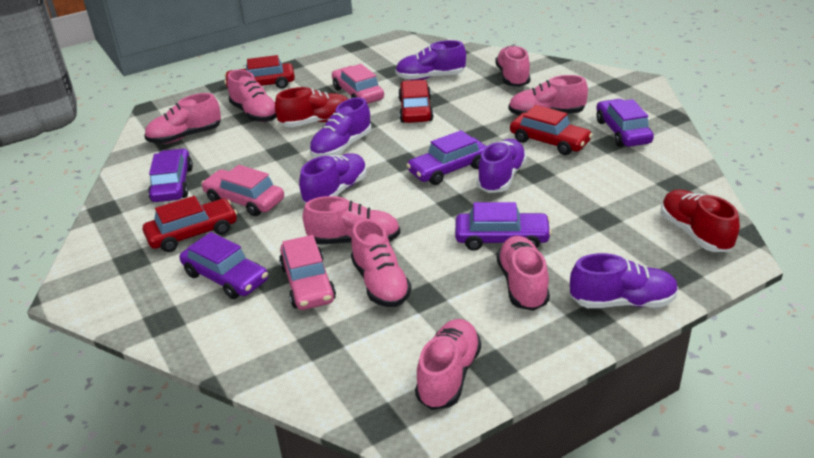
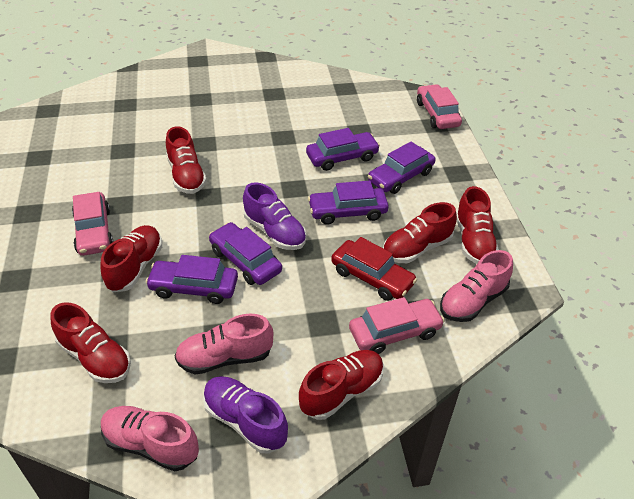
pink shoe: 8 -> 3
purple shoe: 5 -> 2
red car: 4 -> 1
red shoe: 2 -> 6

